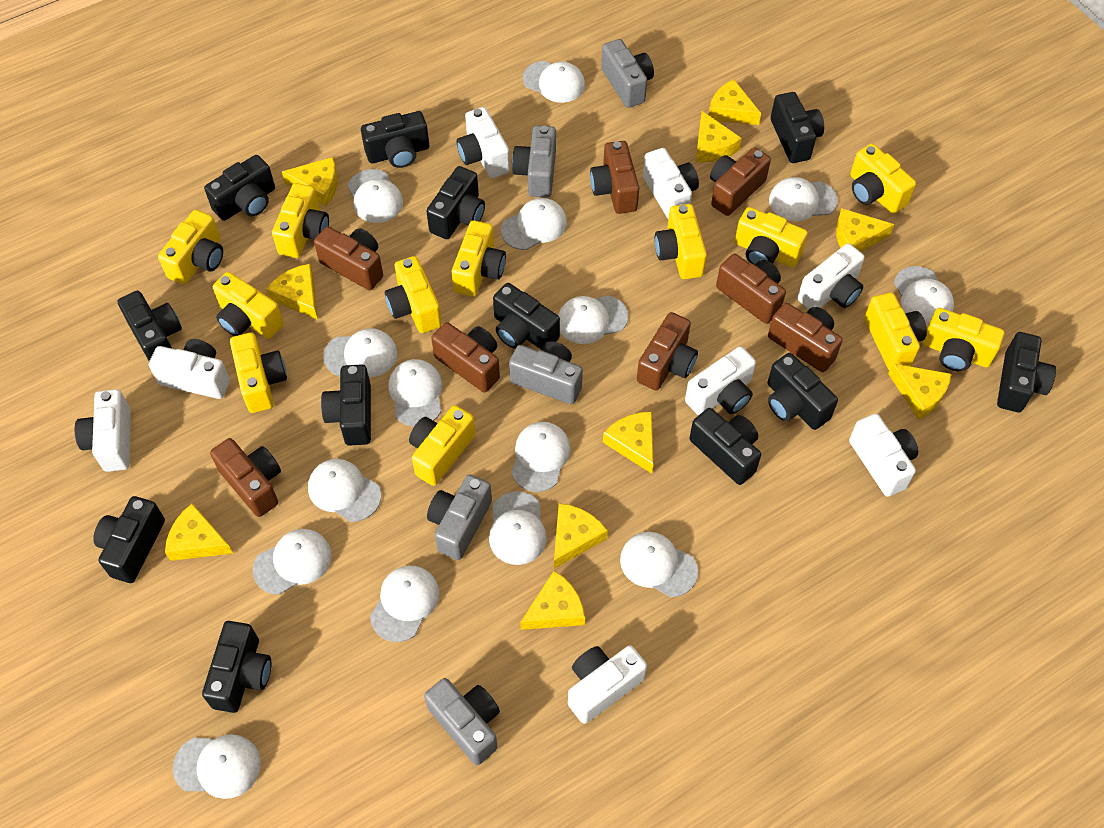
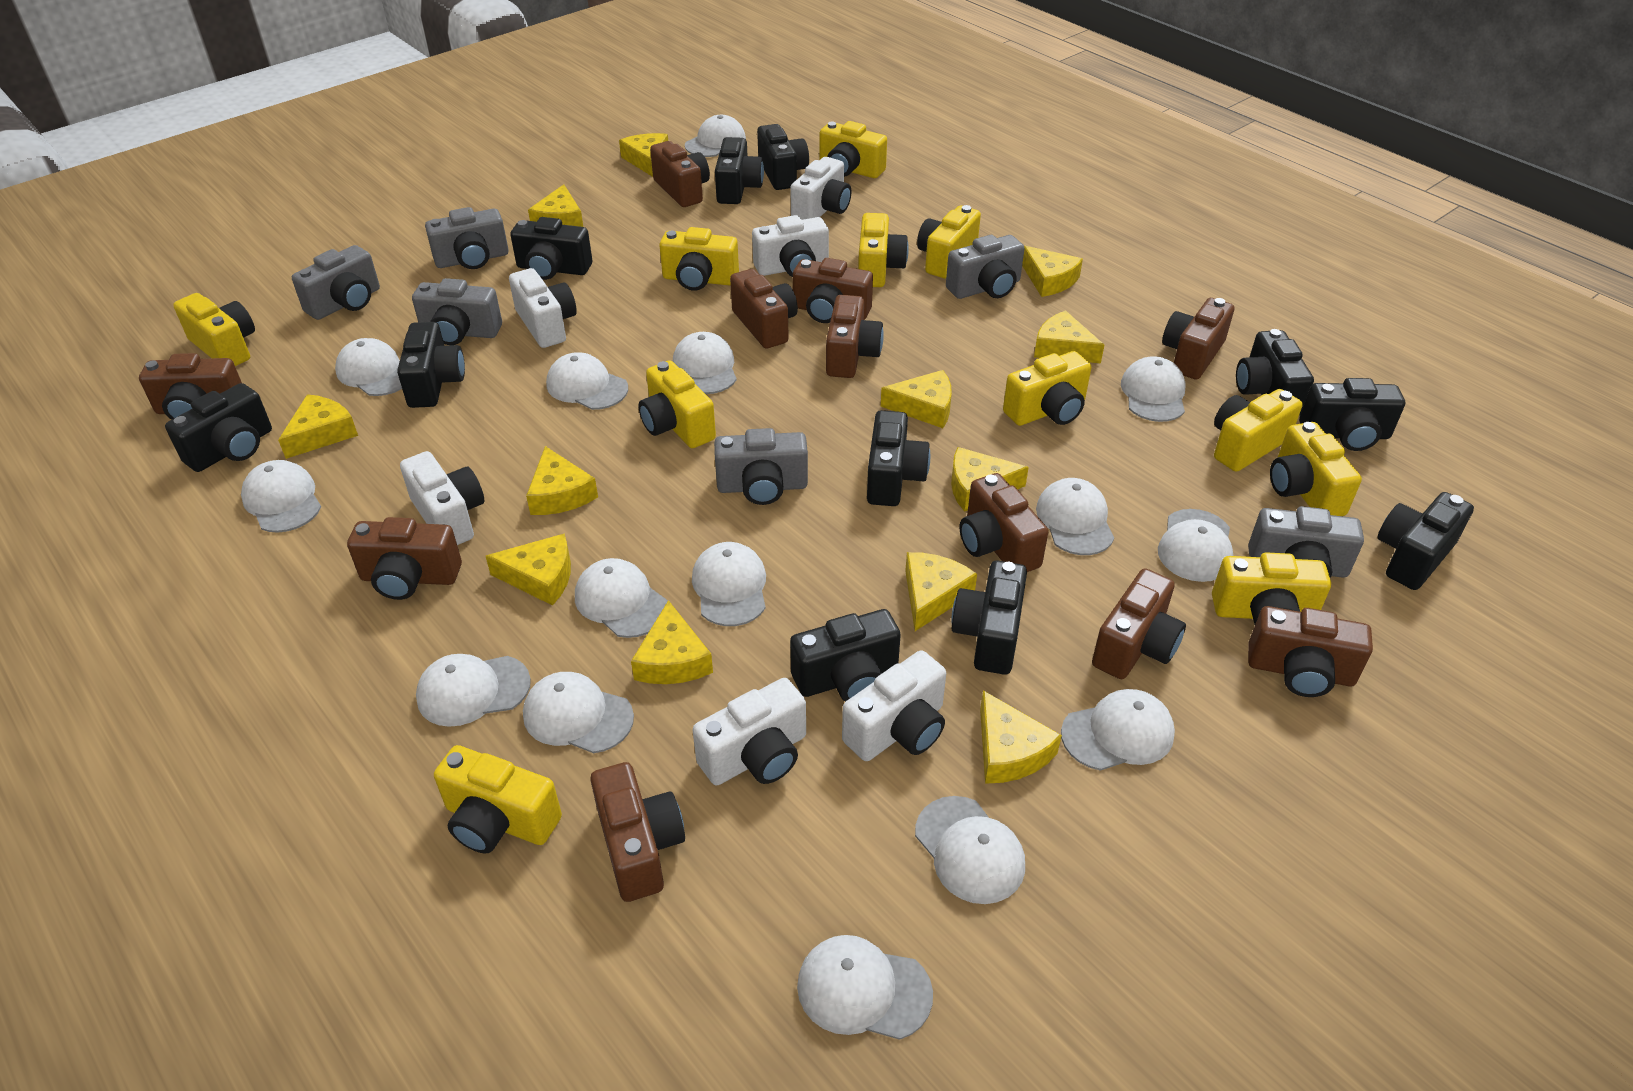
black camera: 12 -> 11
brown camera: 8 -> 11
grey camera: 5 -> 6
white camera: 8 -> 6
yellow camera: 12 -> 11
yellow cheese: 10 -> 12

